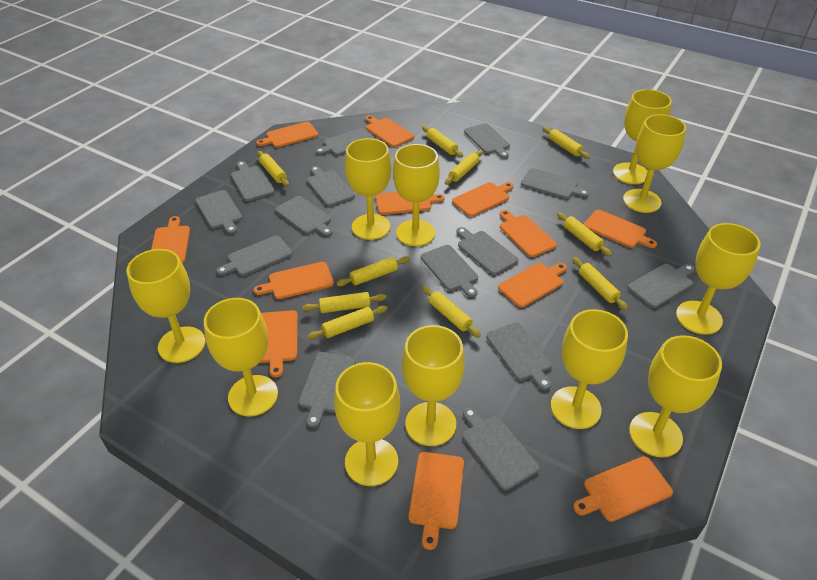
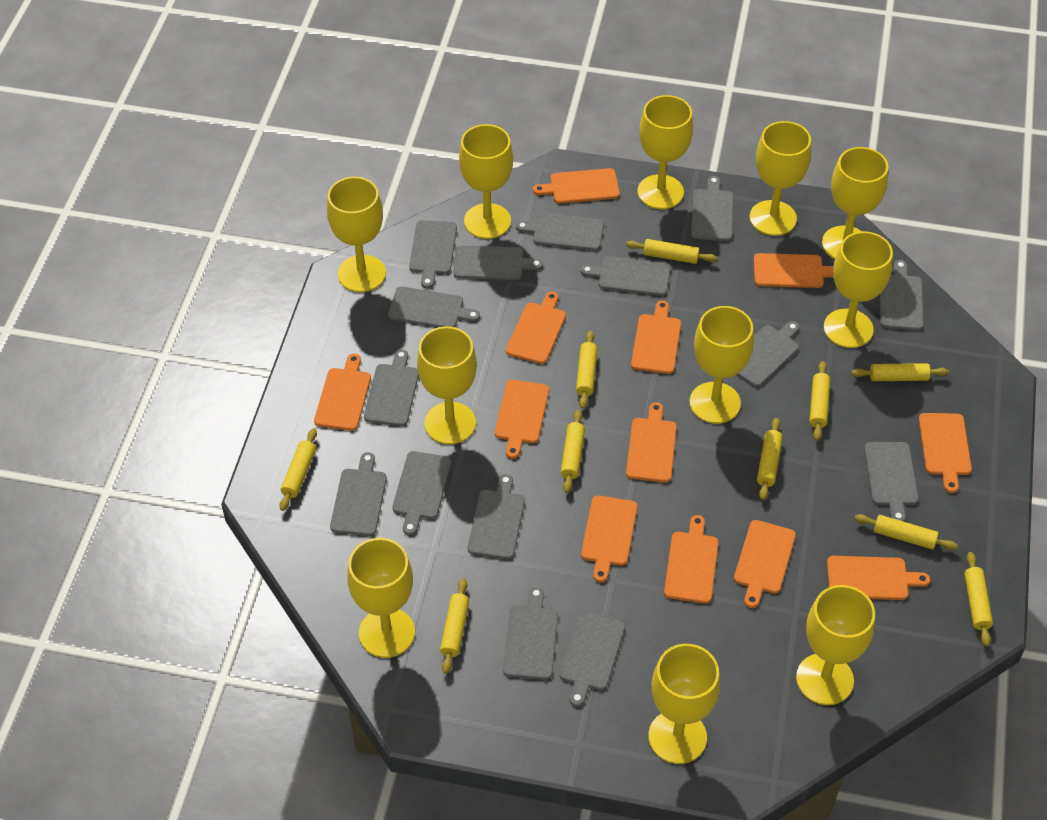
grey cutting board: 14 -> 15

